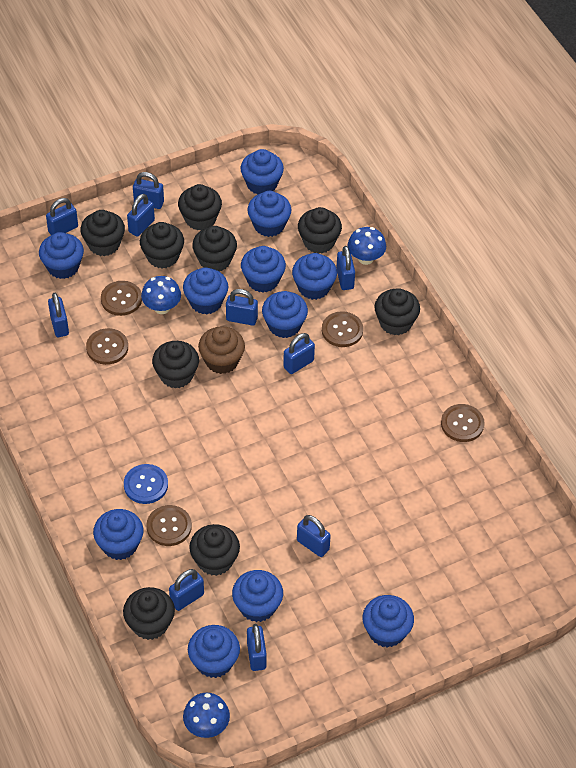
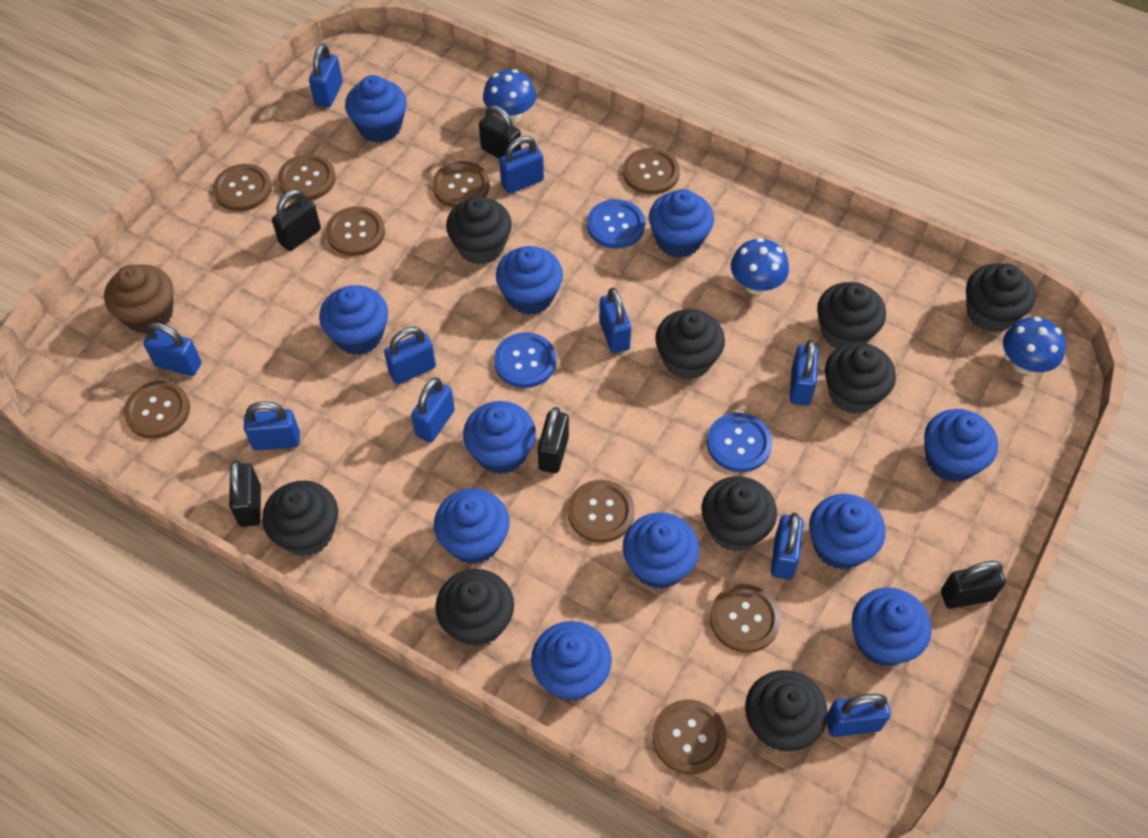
black padlock: 0 -> 5
blue button: 1 -> 3
brown button: 5 -> 9

